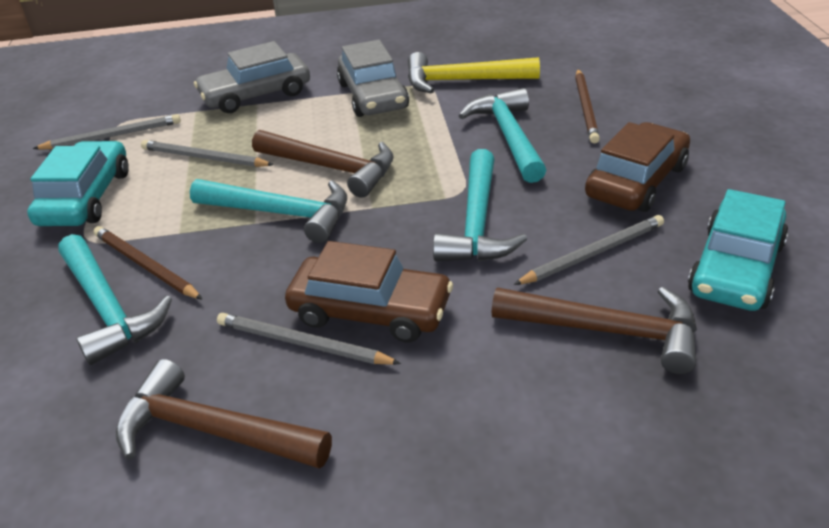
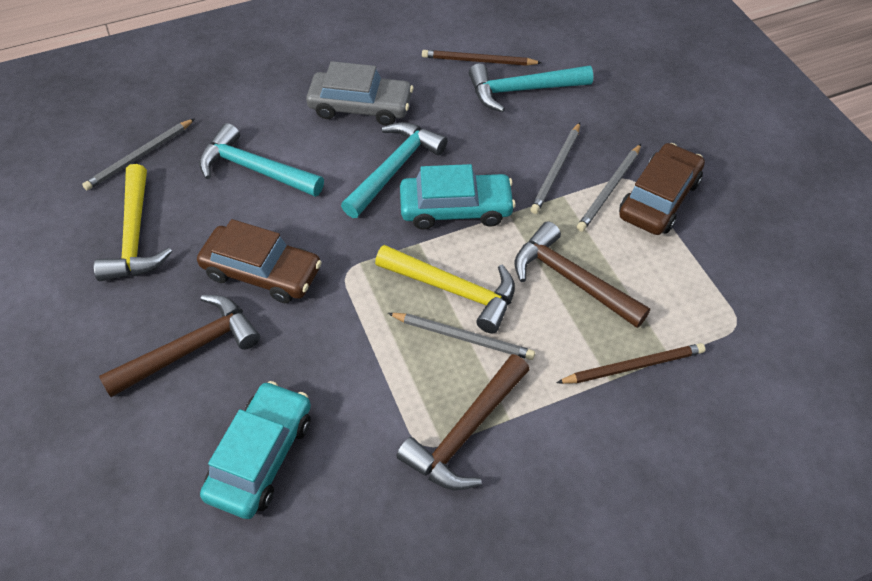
grey car: 2 -> 1
turquoise hammer: 4 -> 3
yellow hammer: 1 -> 2

